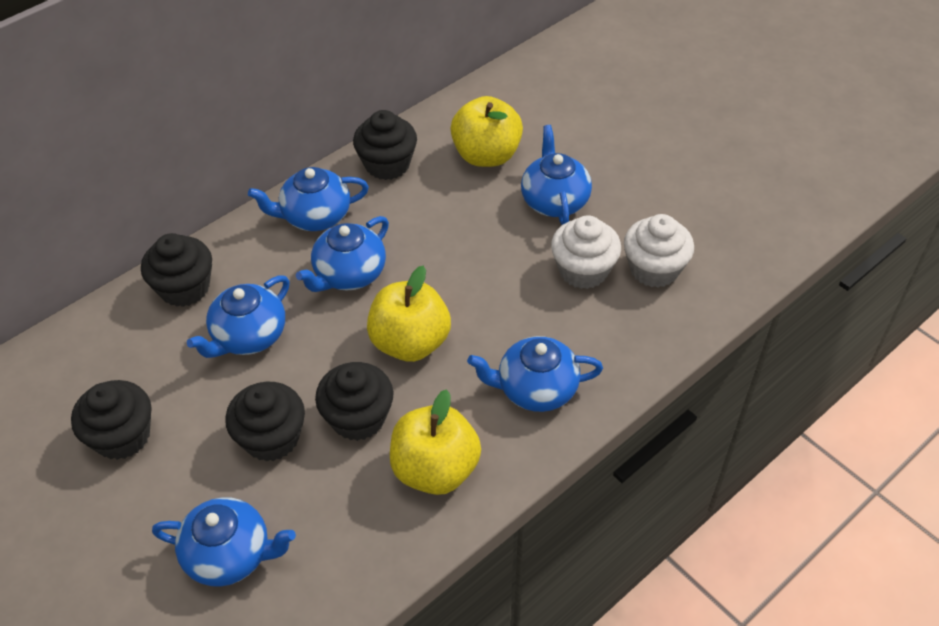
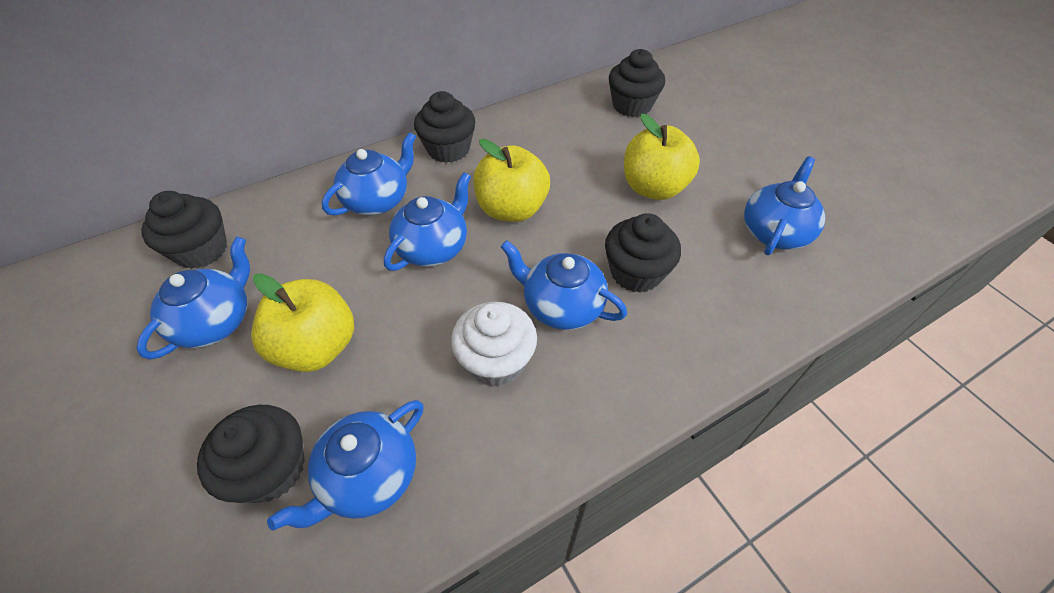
white cupcake: 2 -> 1

